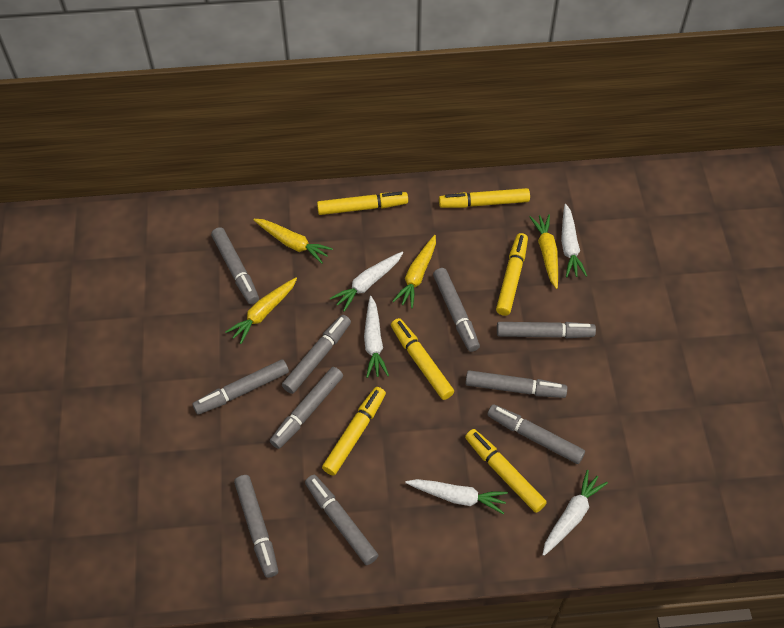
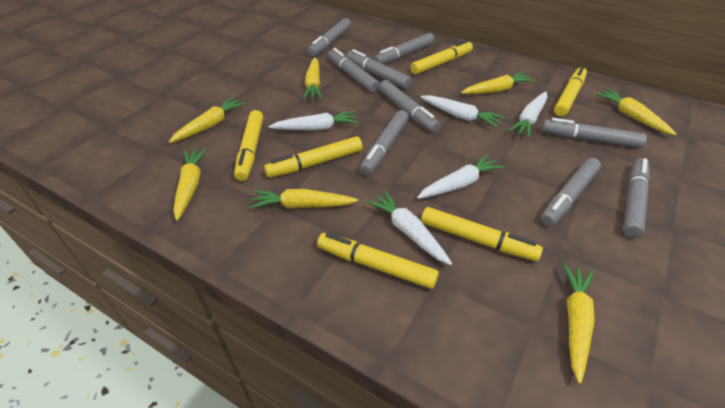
grey marker: 10 -> 9
yellow carrot: 4 -> 7

